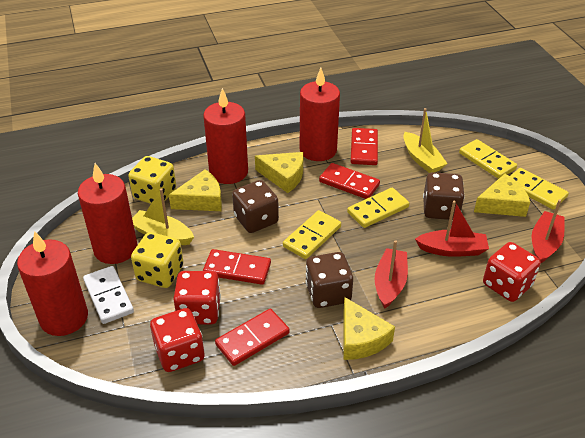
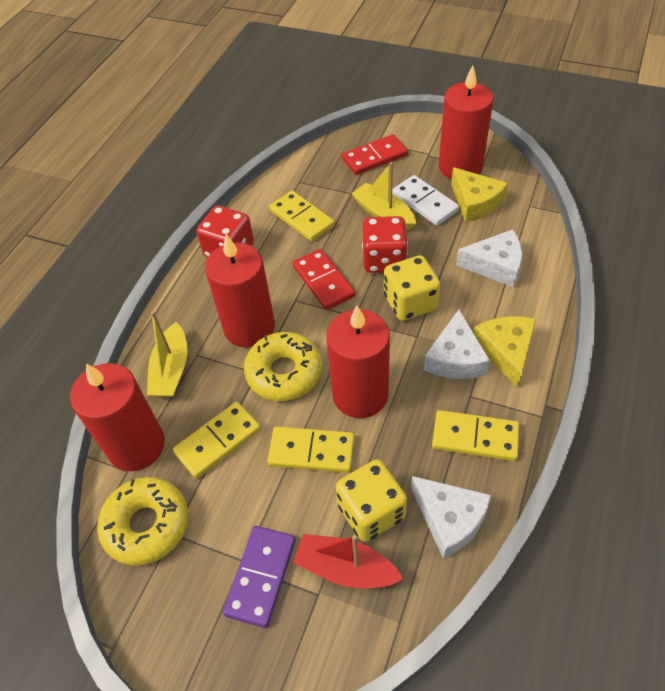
brown dice: 3 -> 0
purple domino: 0 -> 1
red boat: 3 -> 1
red dice: 3 -> 2
red domino: 4 -> 2
white cheese: 0 -> 3
yellow cheese: 4 -> 2
yellow donut: 0 -> 2

